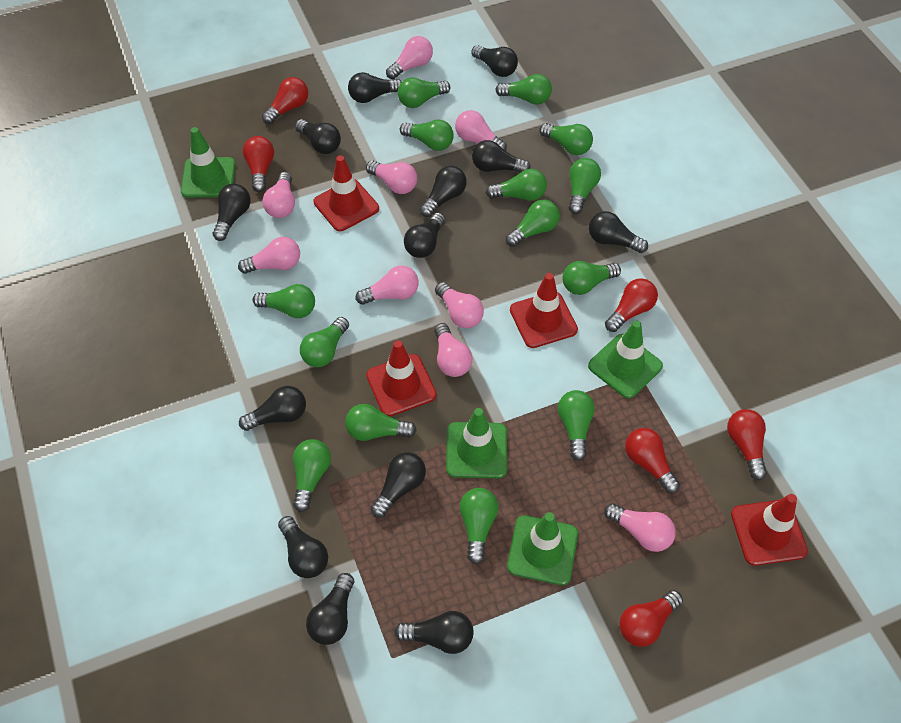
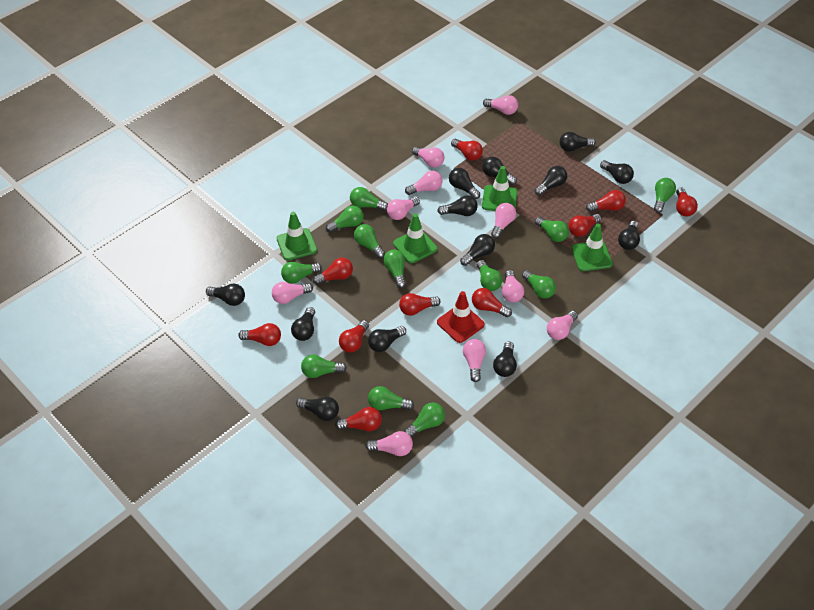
green light bulb: 14 -> 12
pink light bulb: 9 -> 10
red light bulb: 6 -> 10
red traffic cone: 4 -> 1

